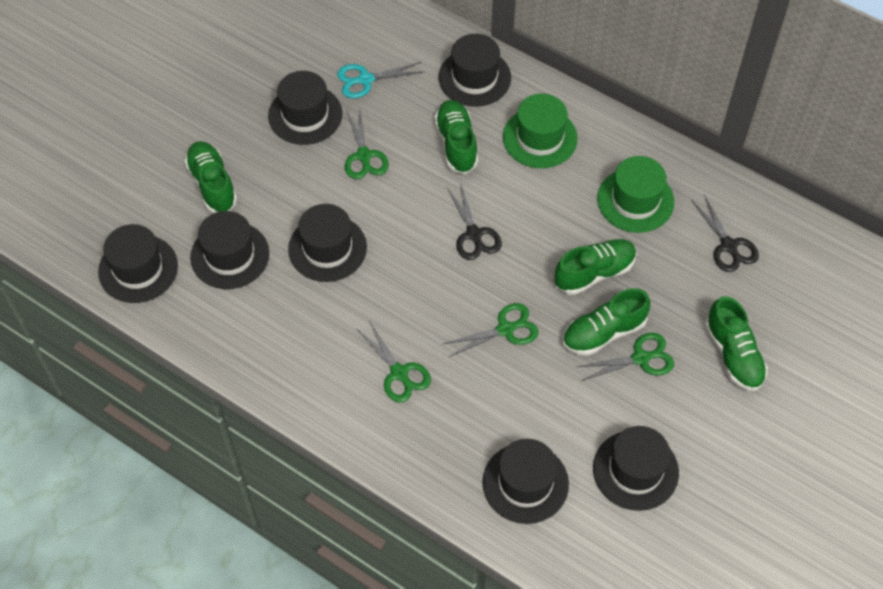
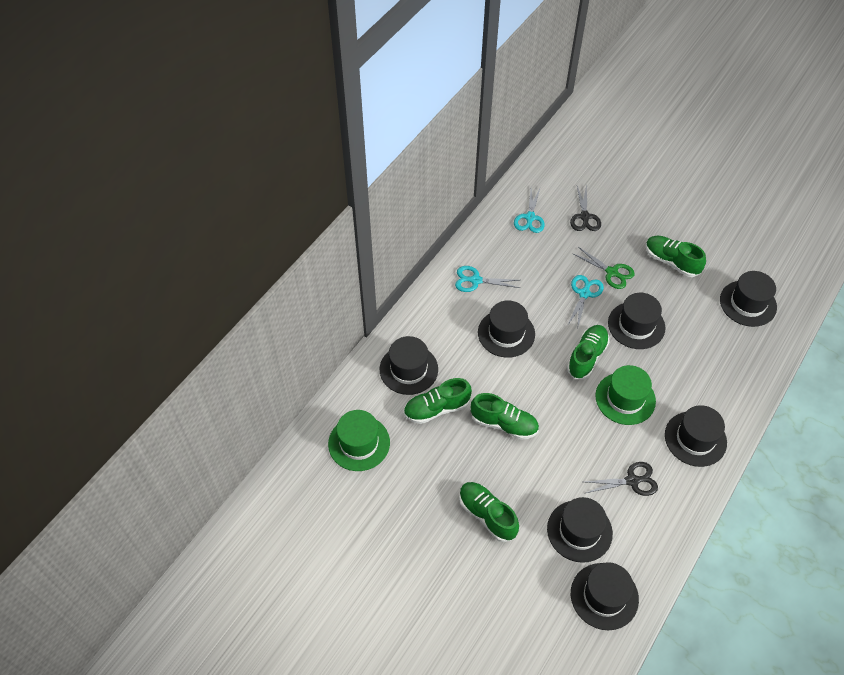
green scissors: 4 -> 1
turquoise scissors: 1 -> 3

